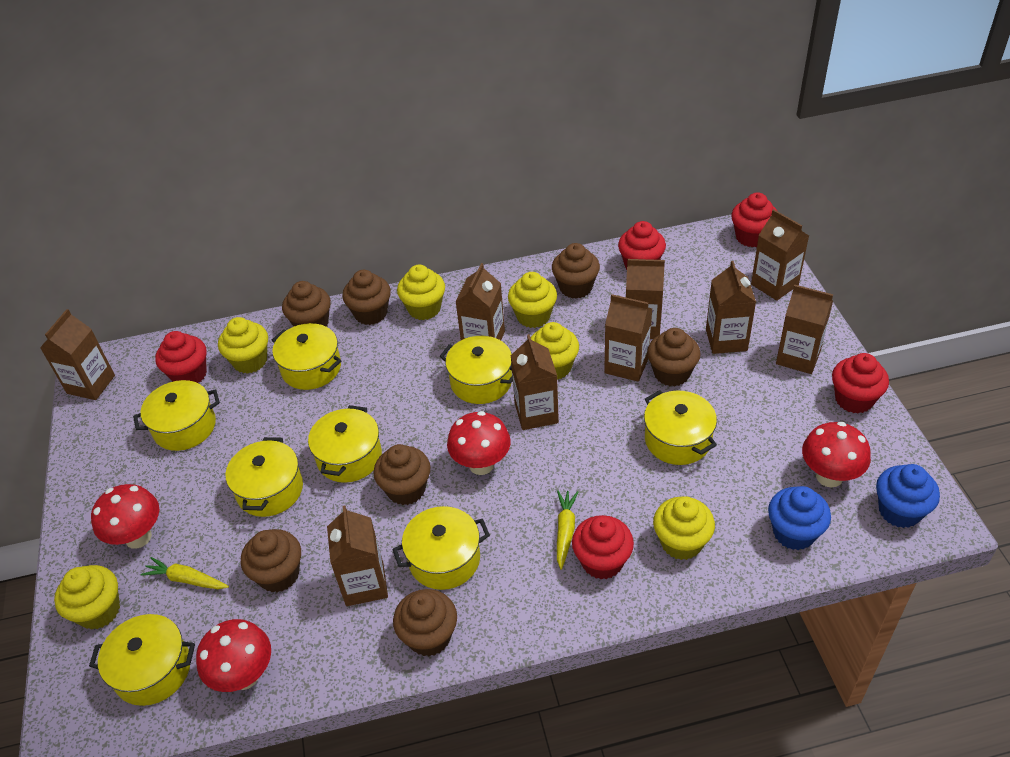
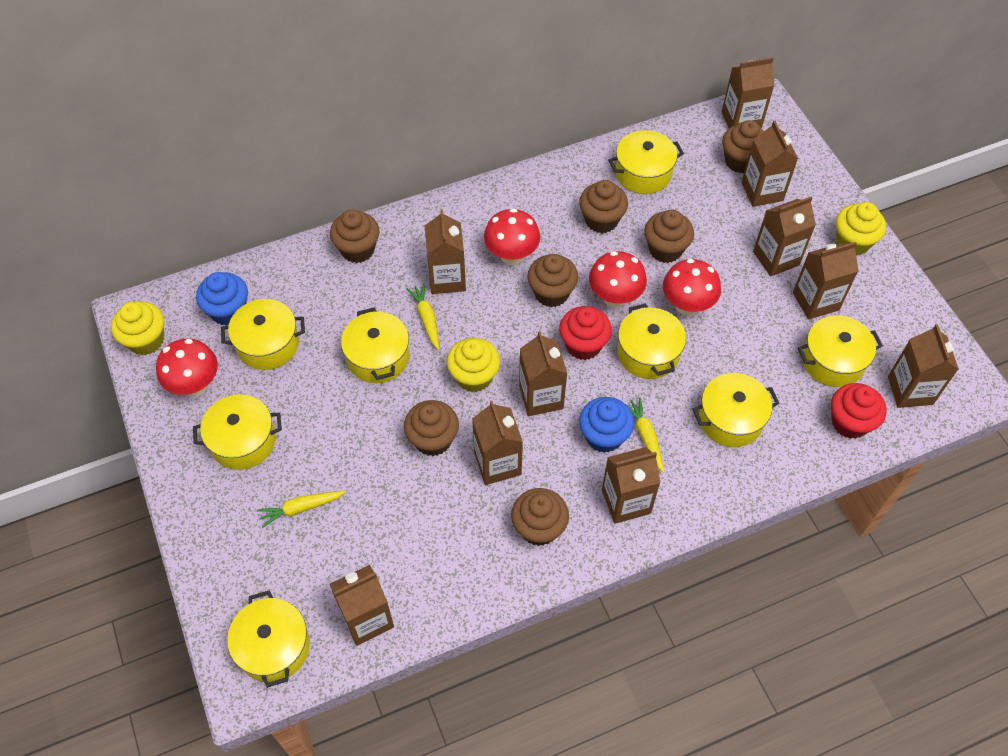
brown carton: 9 -> 10
red cupcake: 5 -> 2
yellow carrot: 2 -> 3
yellow cupcake: 6 -> 3

